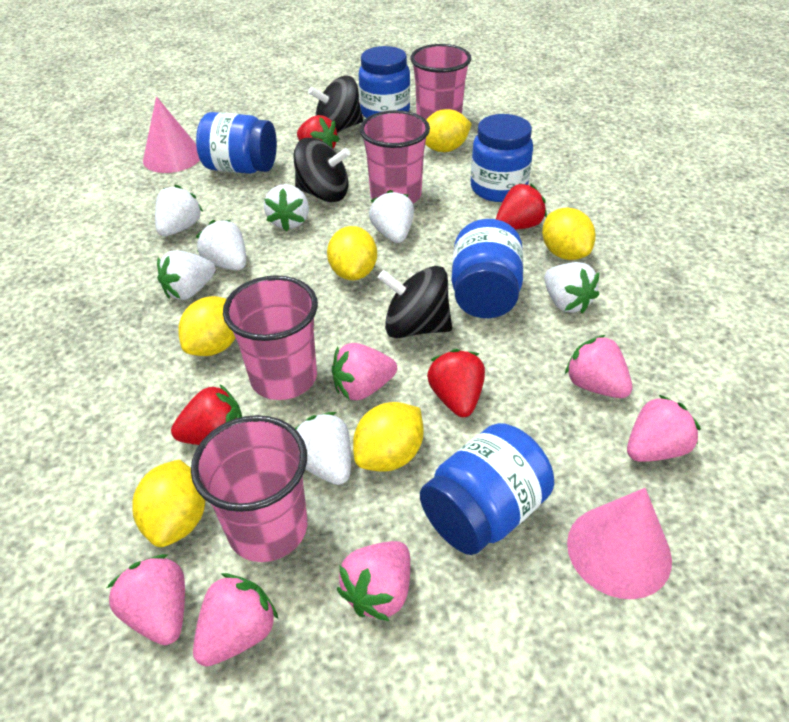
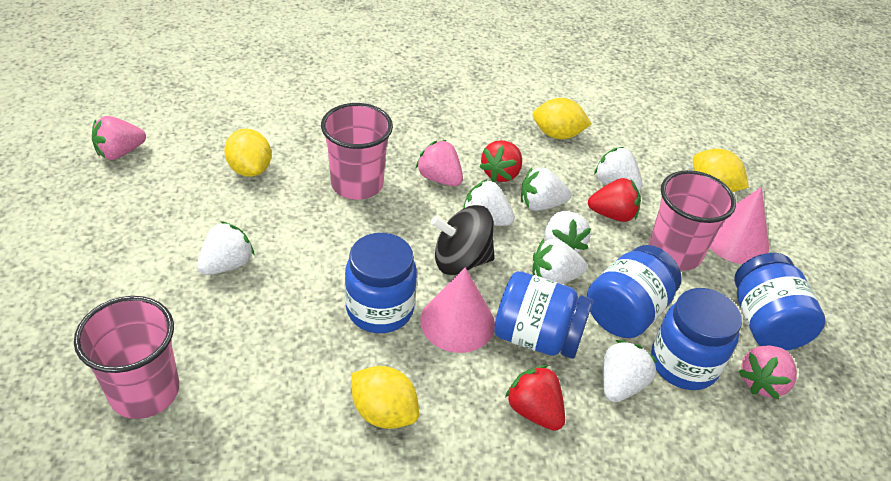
black spinning top: 3 -> 1
pink cup: 4 -> 3
pink strawberry: 6 -> 3
red strawberry: 4 -> 3
yellow lemon: 6 -> 4

